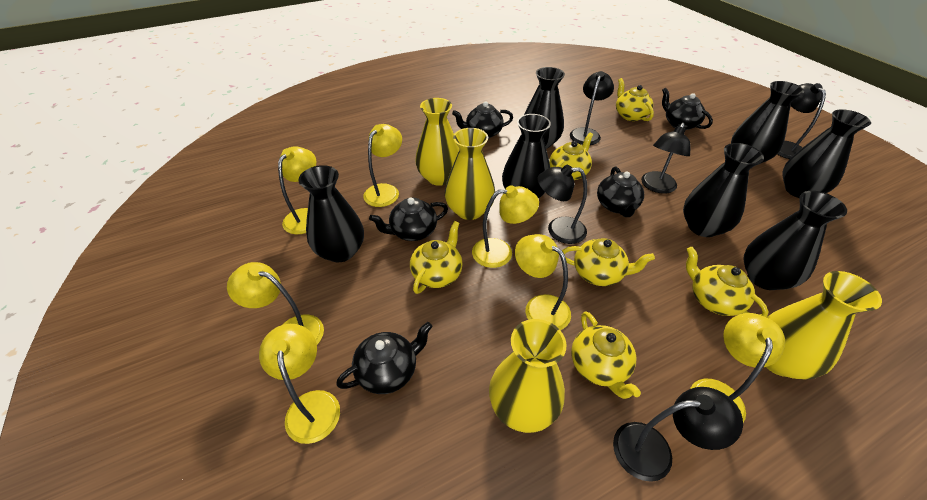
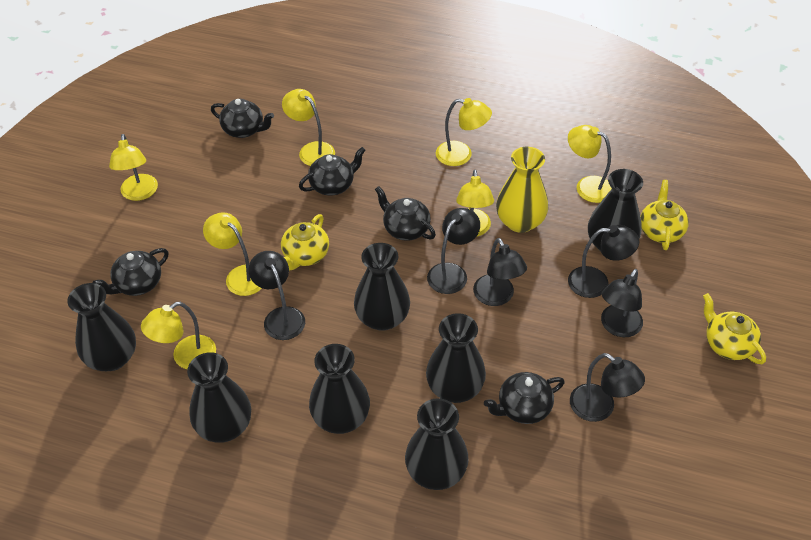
black lamp: 5 -> 6
yellow teapot: 6 -> 3
yellow vase: 4 -> 1

